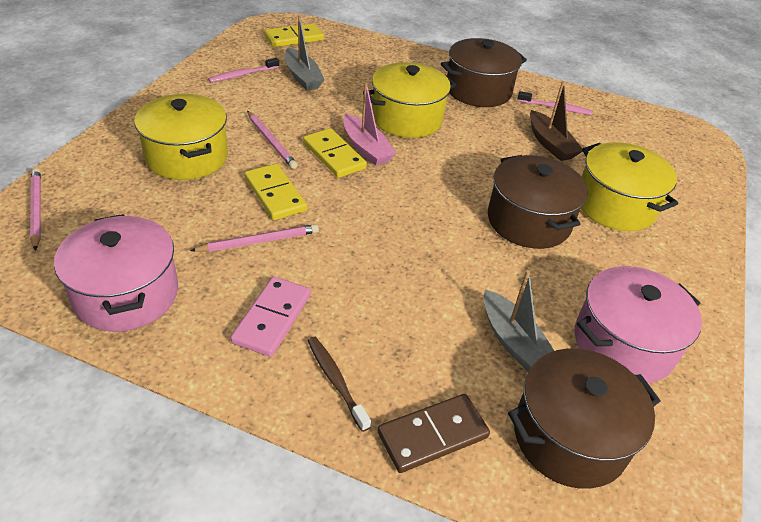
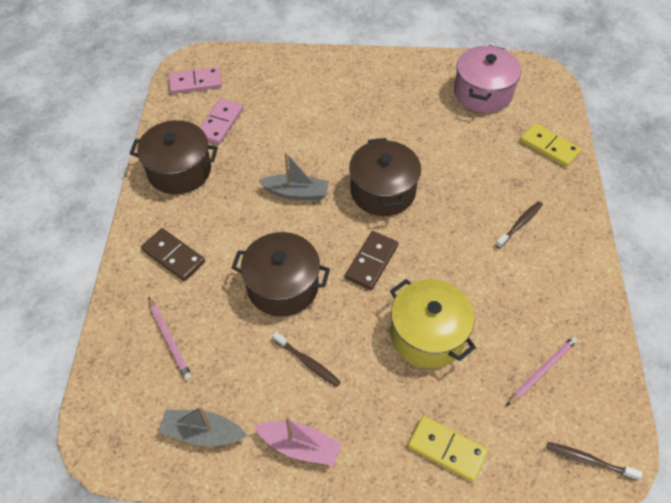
brown boat: 1 -> 0
brown domino: 1 -> 2
brown toothbrush: 1 -> 3
pink domino: 1 -> 2
pink pencil: 3 -> 2
pink pot: 2 -> 1
pink toothbrush: 2 -> 0
yellow domino: 3 -> 2
yellow pot: 3 -> 1

